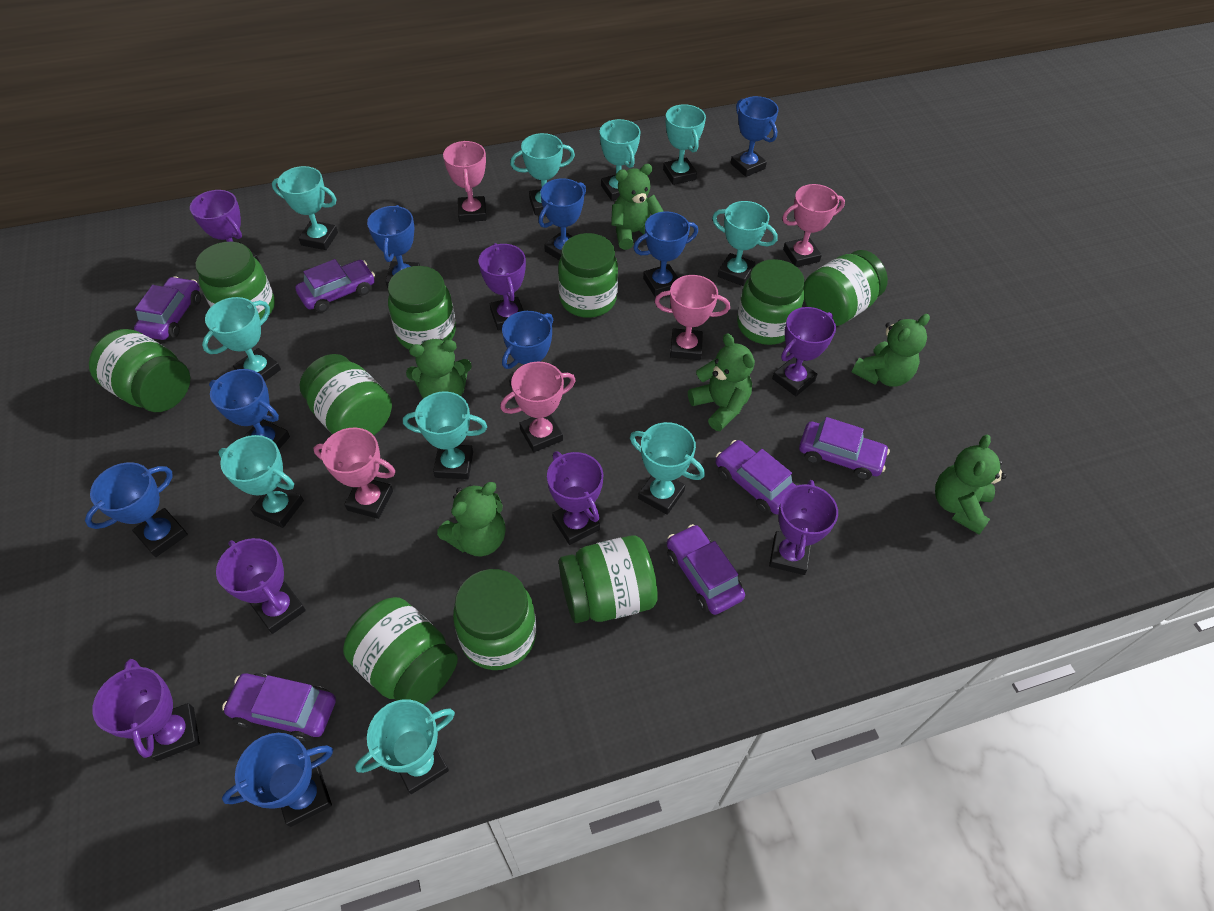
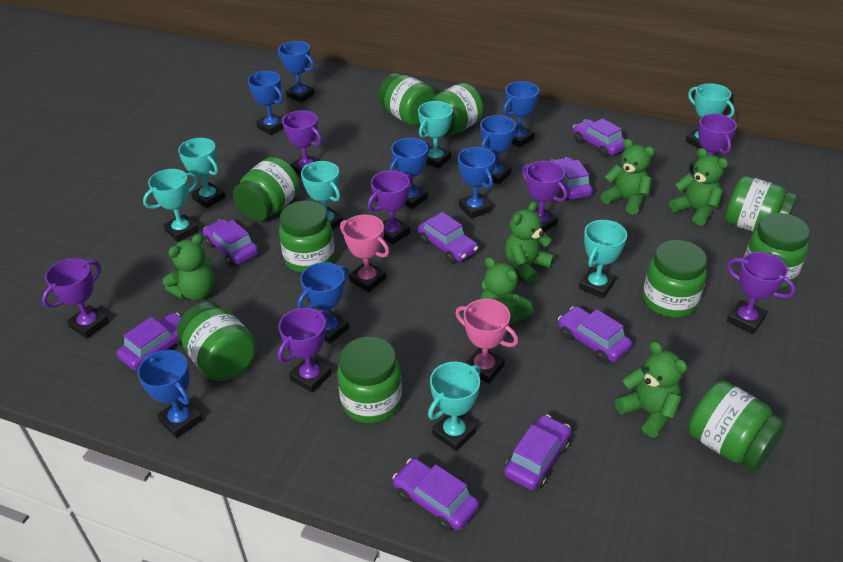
pink trophy: 5 -> 2
purple car: 6 -> 8
turquoise trophy: 10 -> 7

